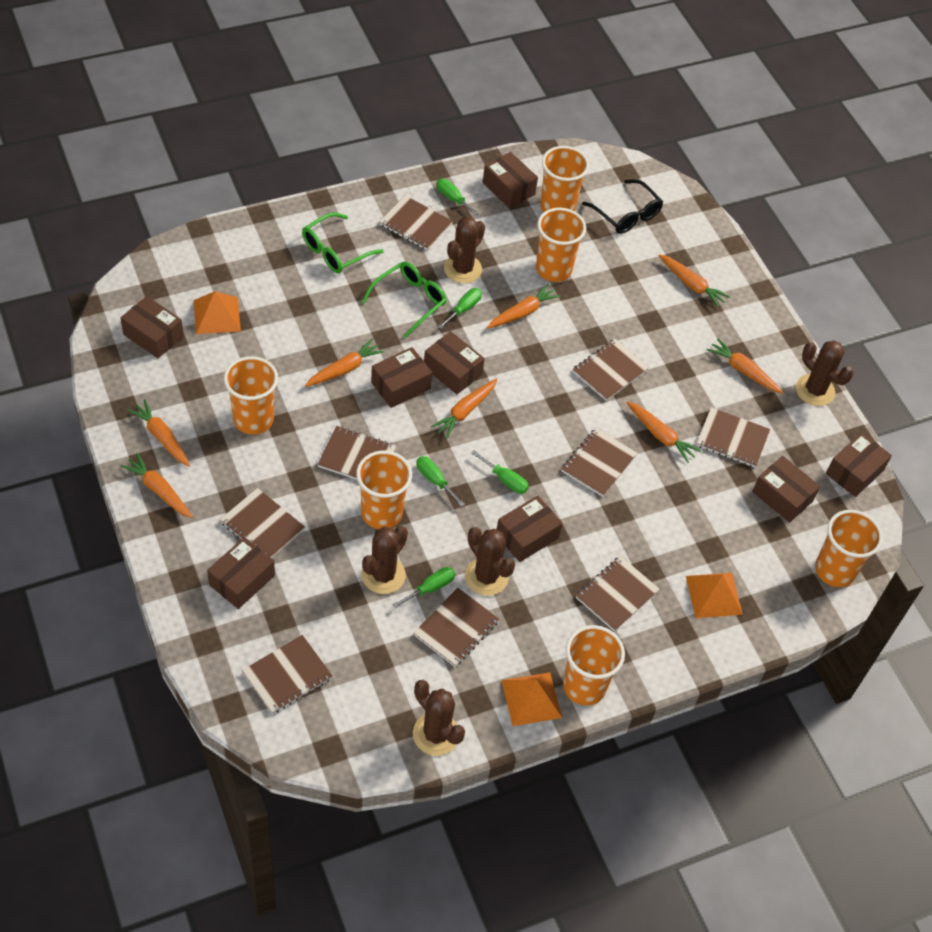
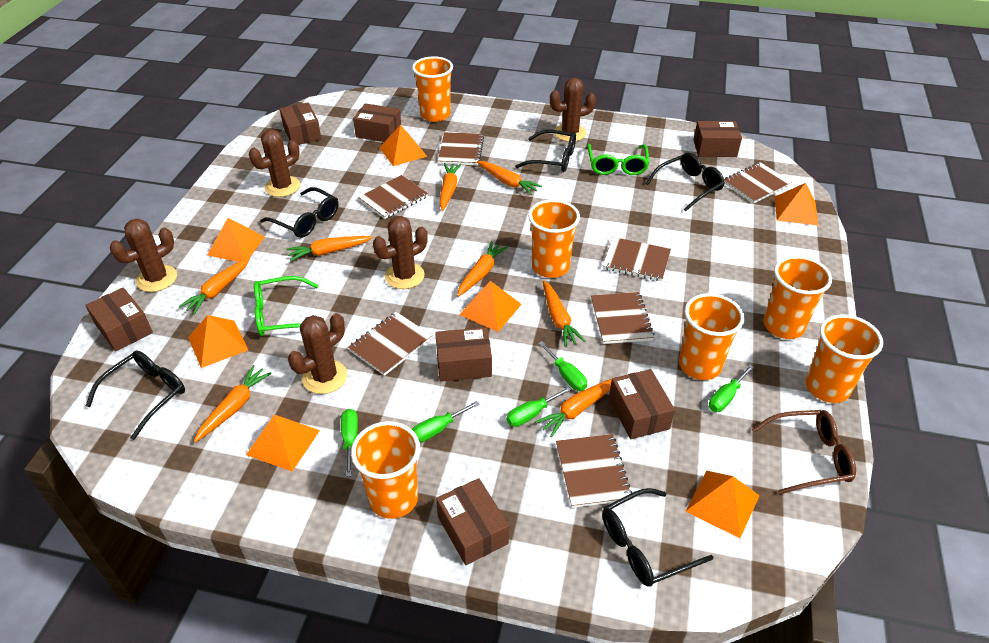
black glasses: 1 -> 5
brown box: 8 -> 7
brown glasses: 0 -> 1
brown notebook: 9 -> 7
orange pyramid: 3 -> 7

